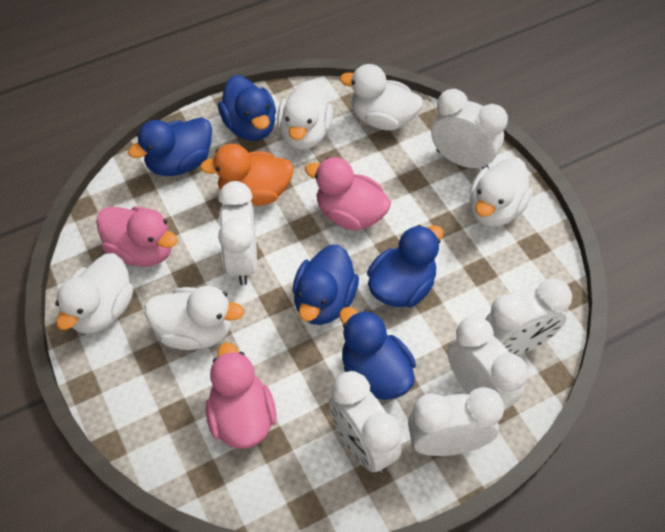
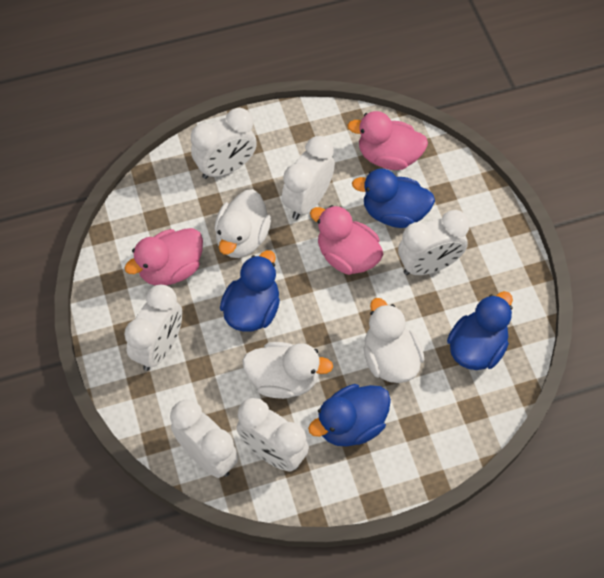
blue duck: 5 -> 4
orange duck: 1 -> 0
white duck: 5 -> 3

